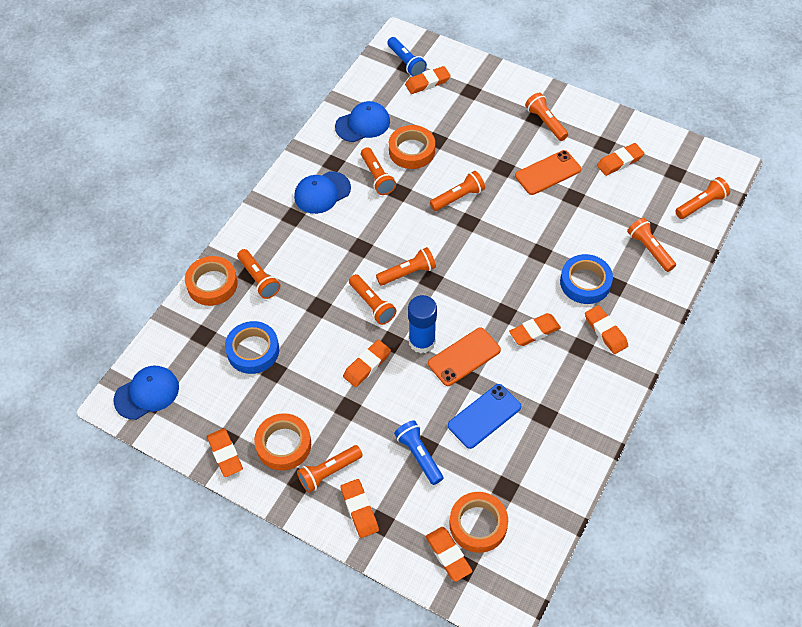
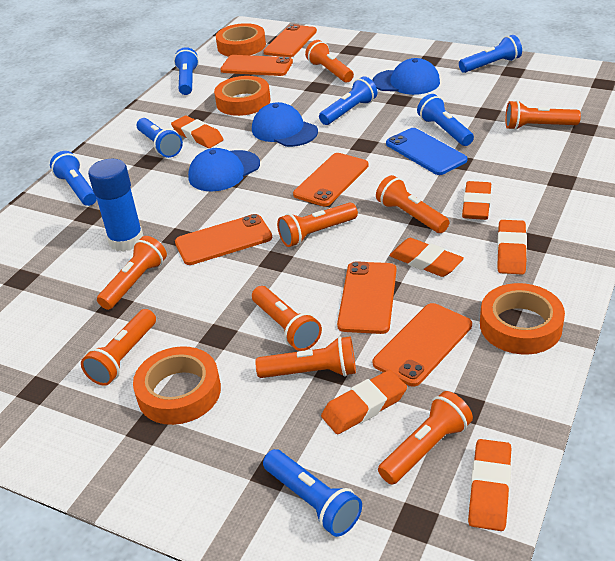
blue flashlight: 2 -> 7
blue tape: 2 -> 0
orange eraser: 8 -> 6
orange phone: 2 -> 6

